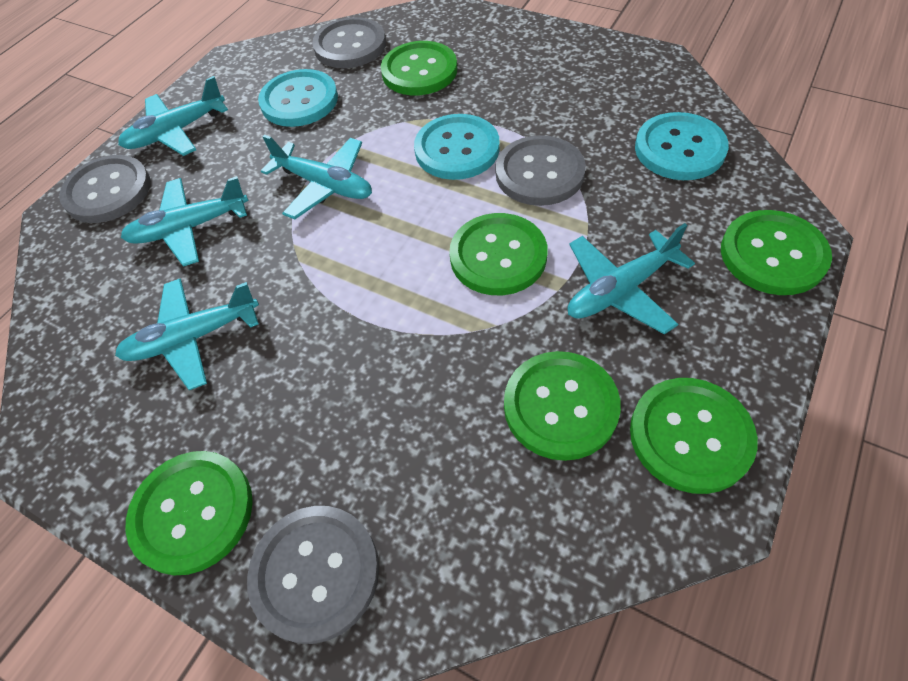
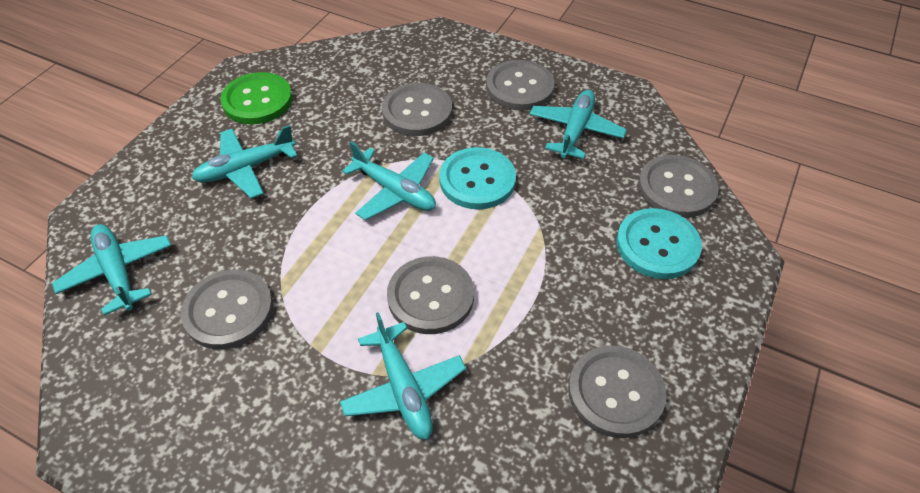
green button: 6 -> 1
grey button: 4 -> 6
turquoise button: 3 -> 2

